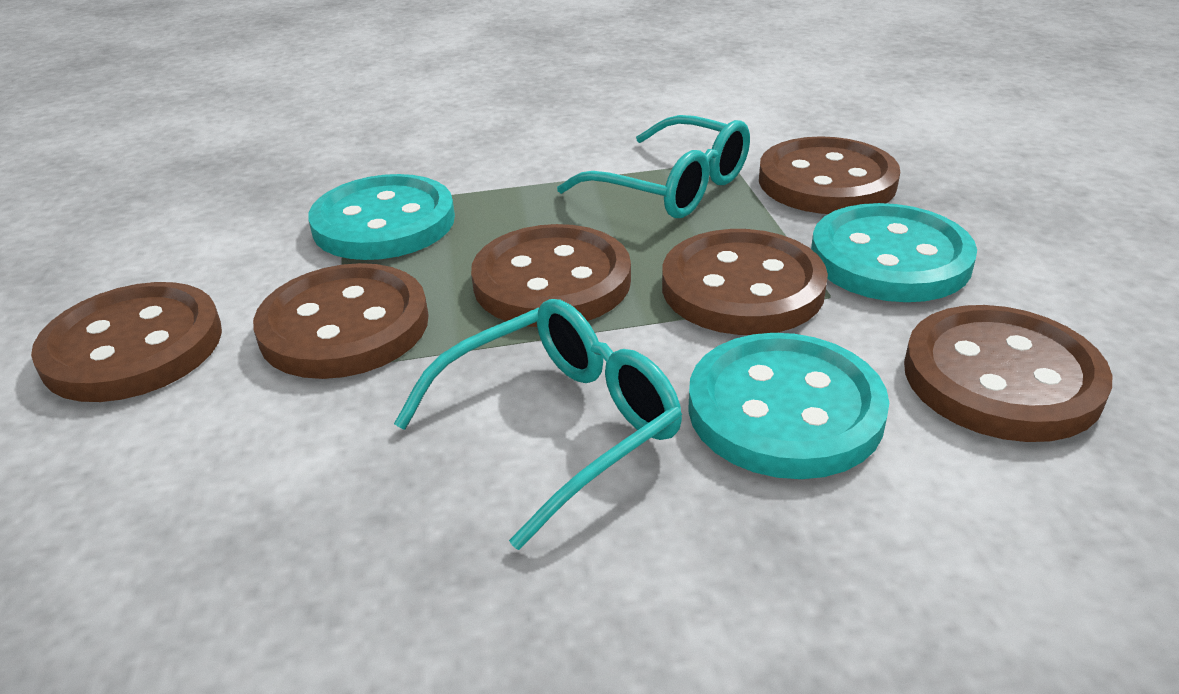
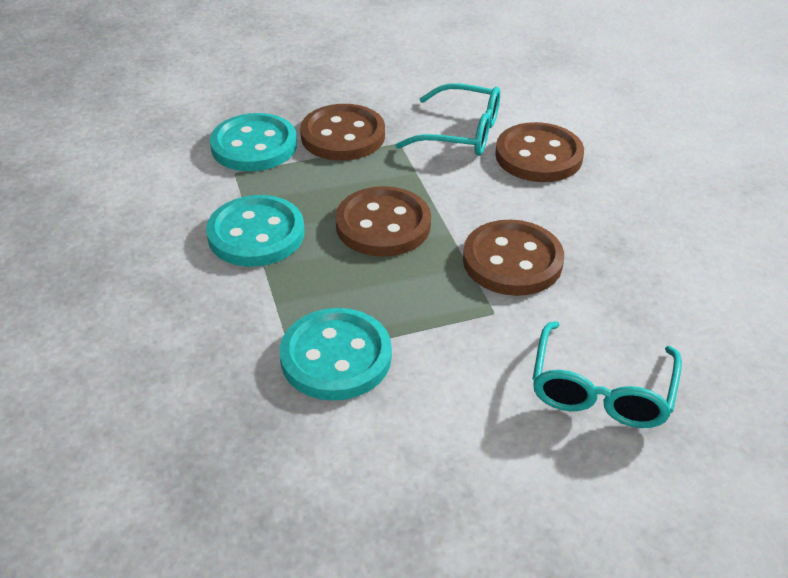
brown button: 6 -> 4

